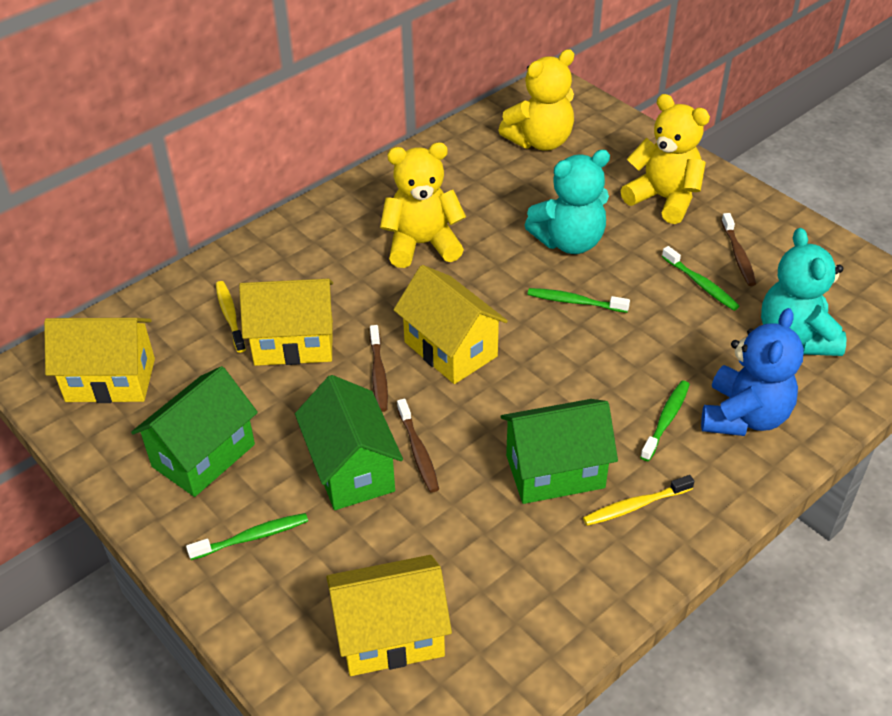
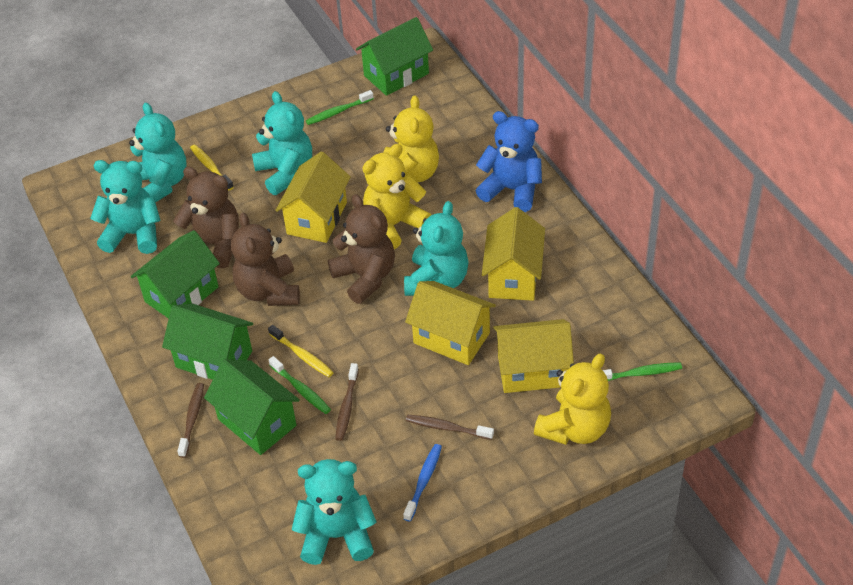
blue toothbrush: 0 -> 1
brown teddy bear: 0 -> 3
green house: 3 -> 4
green toothbrush: 4 -> 3
turquoise teddy bear: 2 -> 5

